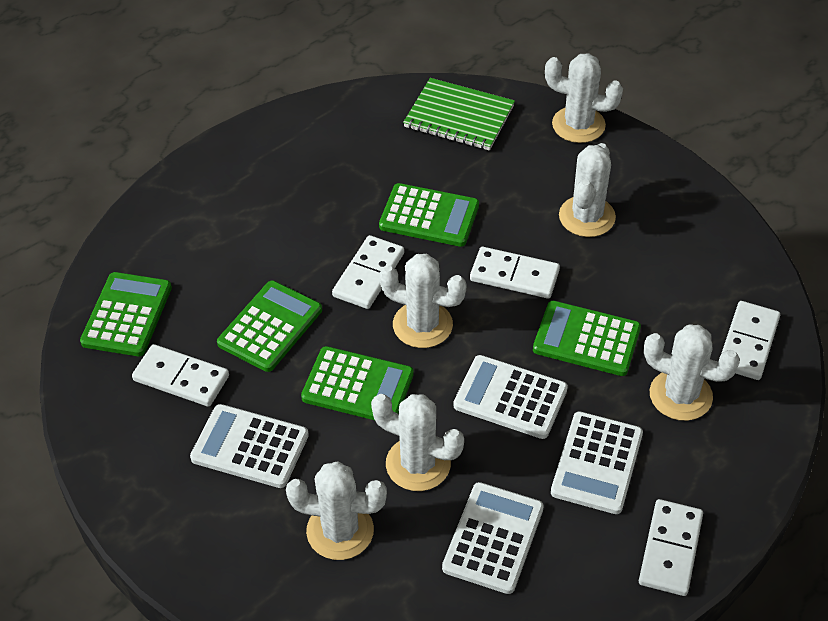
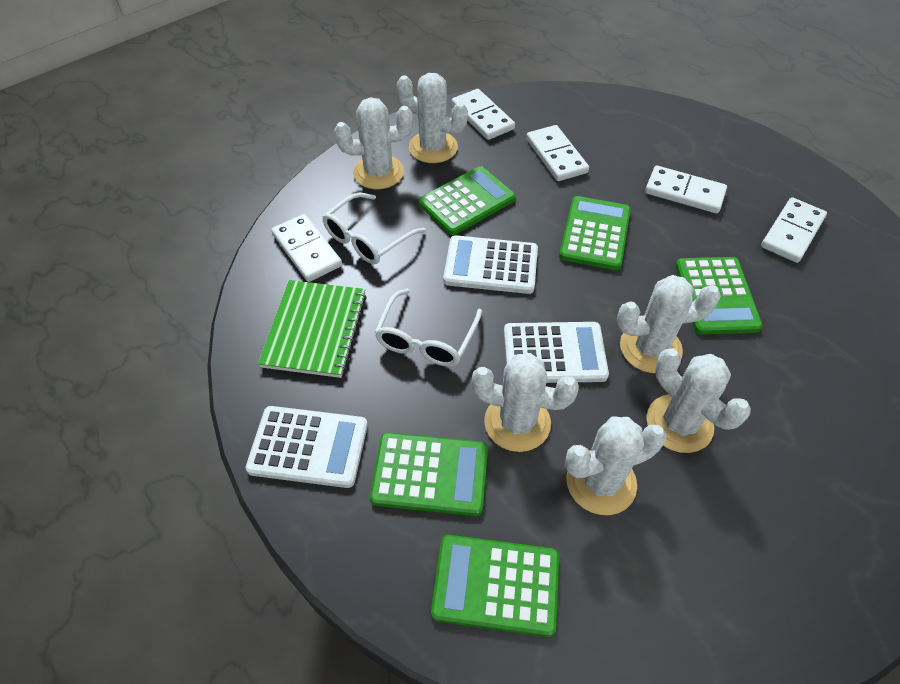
white calculator: 4 -> 3
white glasses: 0 -> 2

